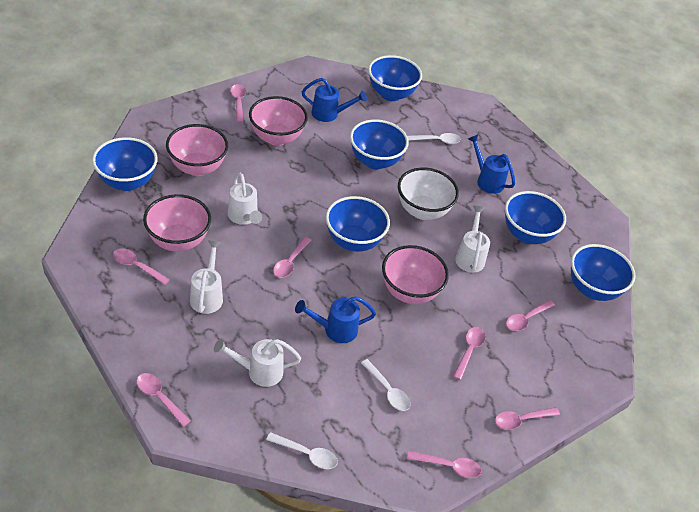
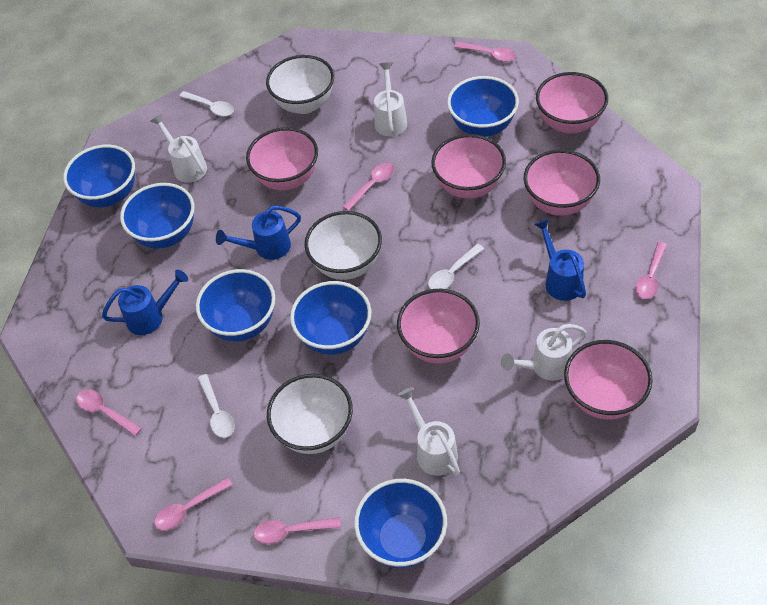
pink bowl: 4 -> 6
pink spoon: 8 -> 6
white bowl: 1 -> 3

